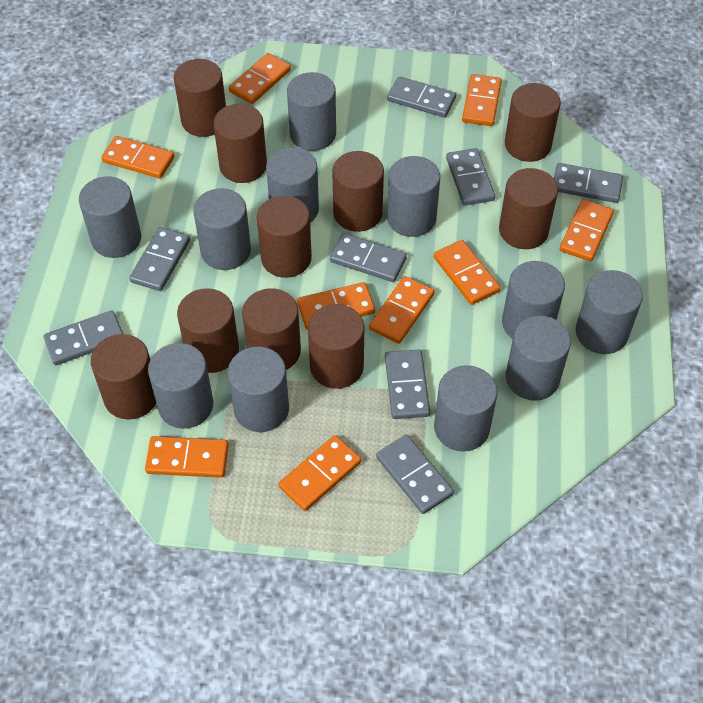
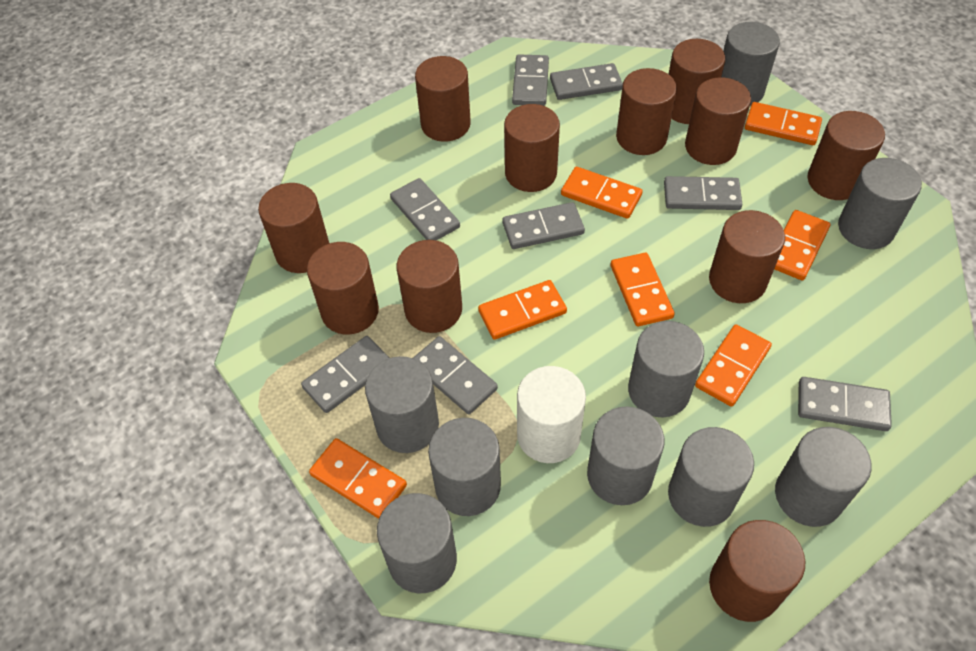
brown cylinder: 10 -> 11
grey cylinder: 11 -> 9
orange domino: 9 -> 7
white cylinder: 0 -> 1

